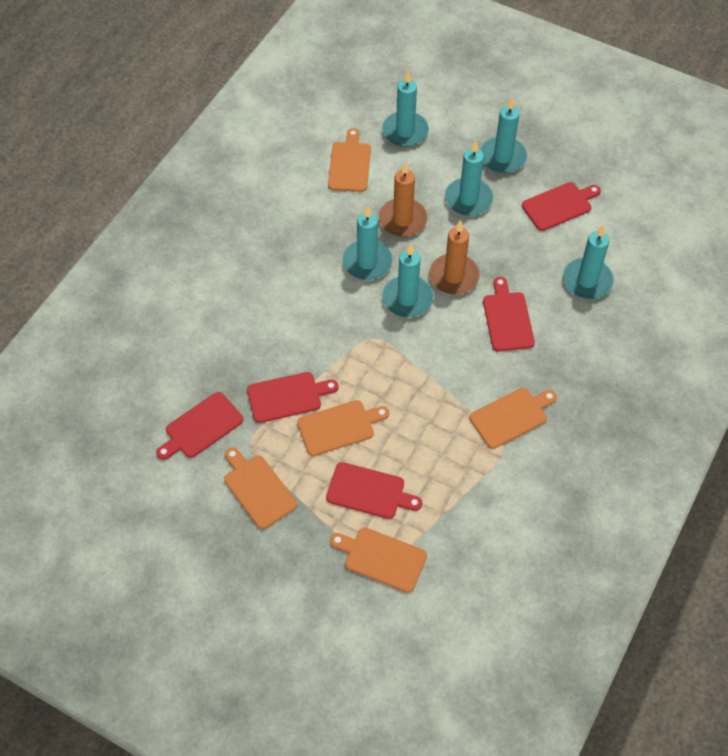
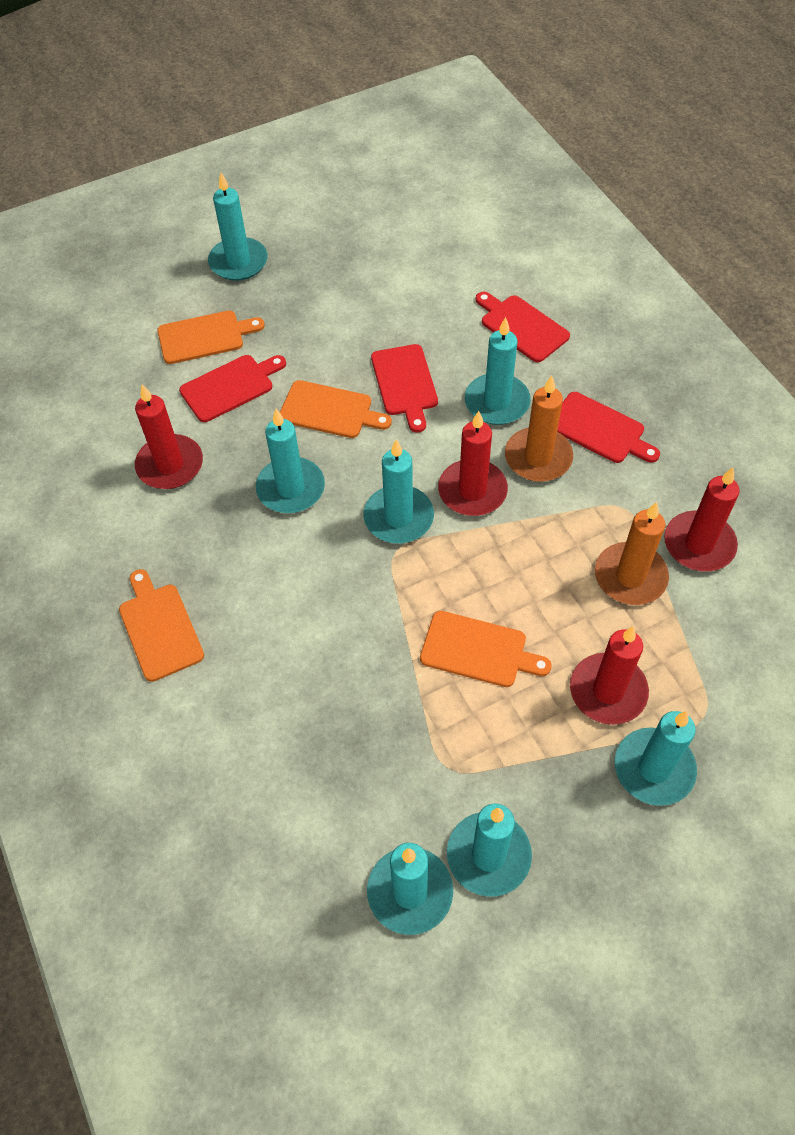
orange cutting board: 5 -> 4
red candle: 0 -> 4
red cutting board: 5 -> 4
turquoise candle: 6 -> 7

